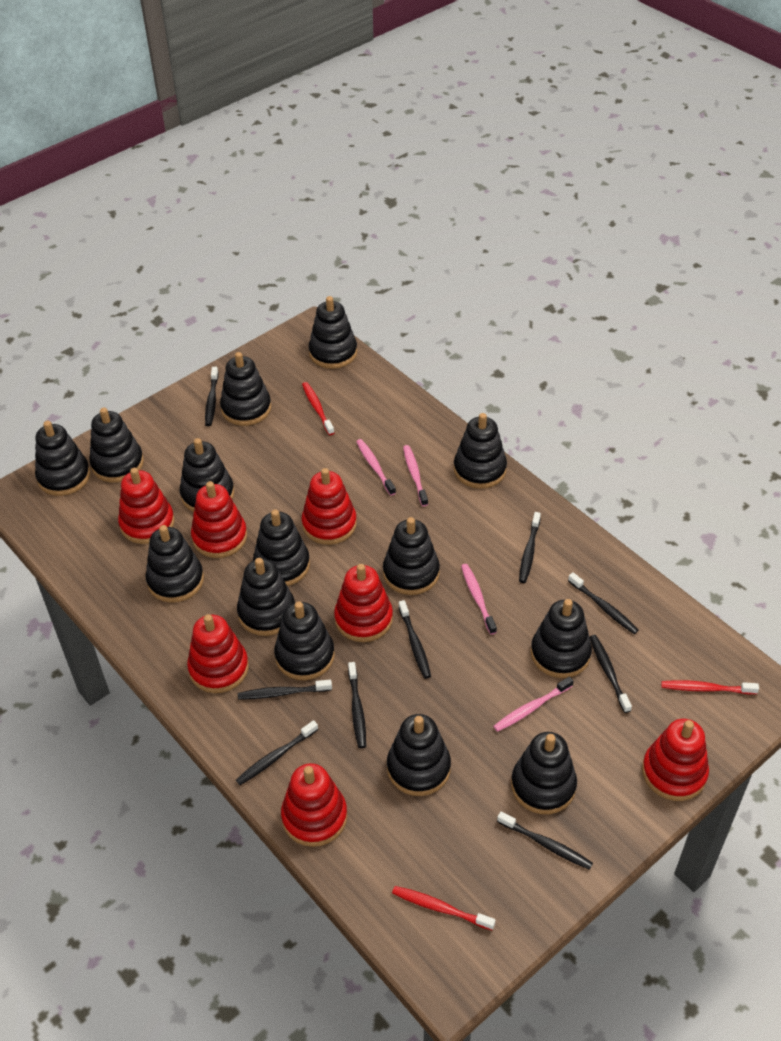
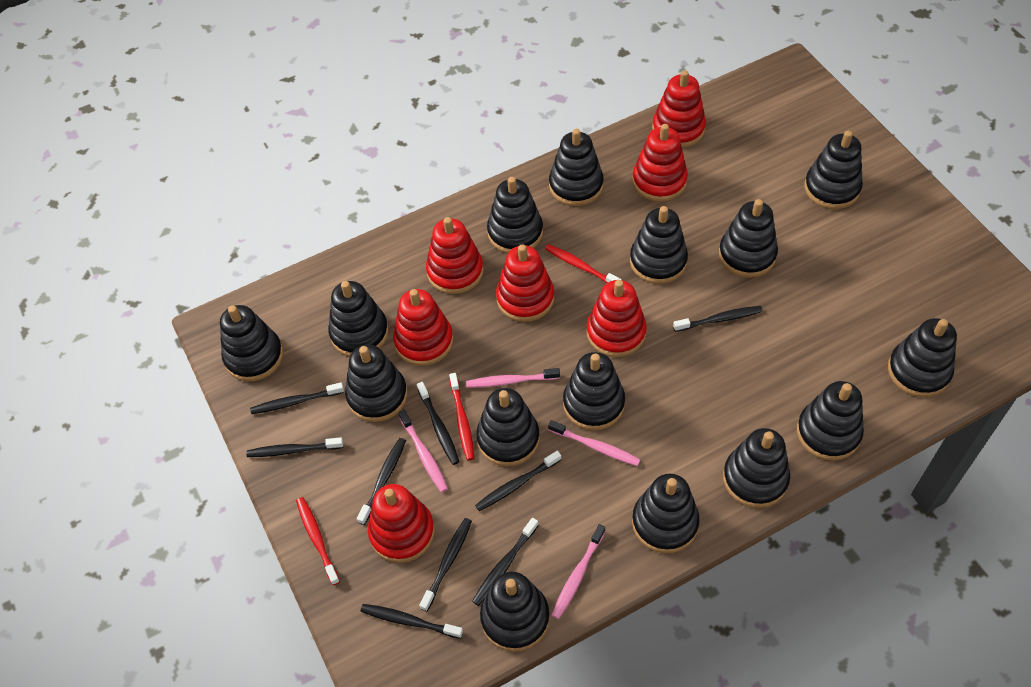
black stacking toy: 14 -> 15

